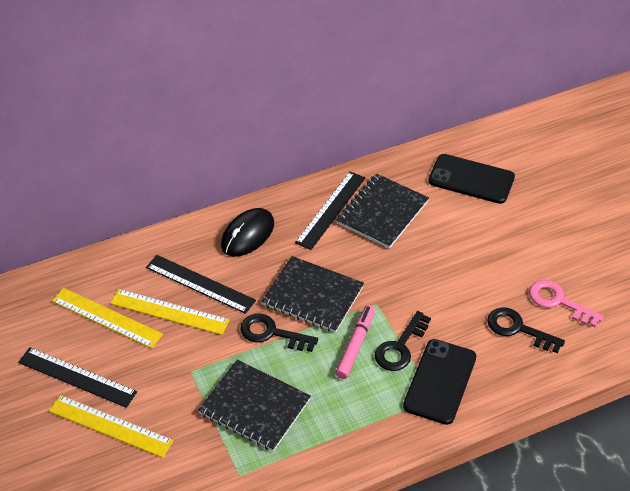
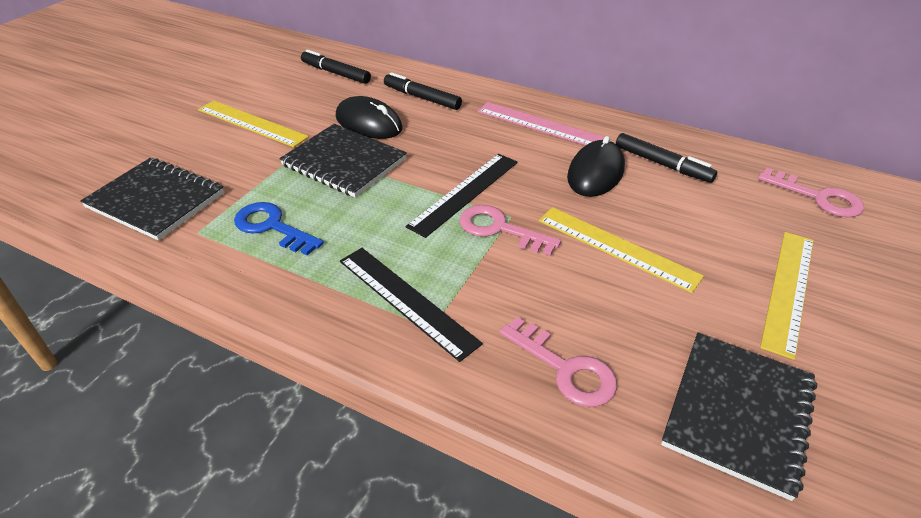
black key: 3 -> 0
black marker: 0 -> 3
black mouse: 1 -> 2
black phone: 2 -> 0
black ruler: 3 -> 2
blue key: 0 -> 1
pink key: 1 -> 3
pink marker: 1 -> 0
pink ruler: 0 -> 1

